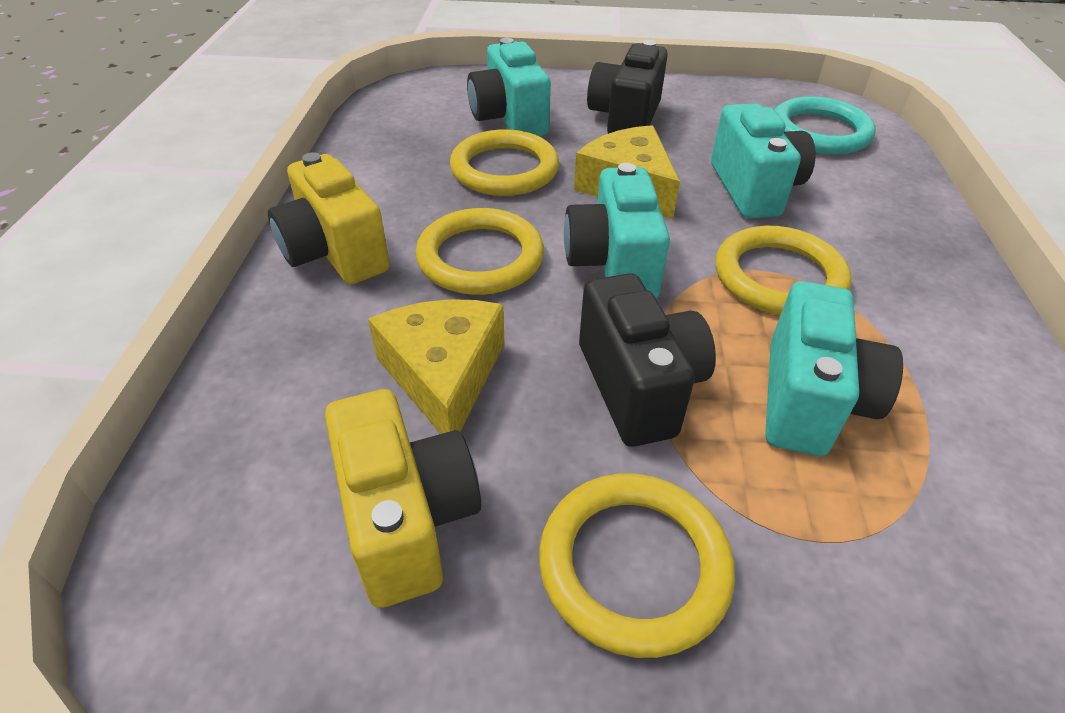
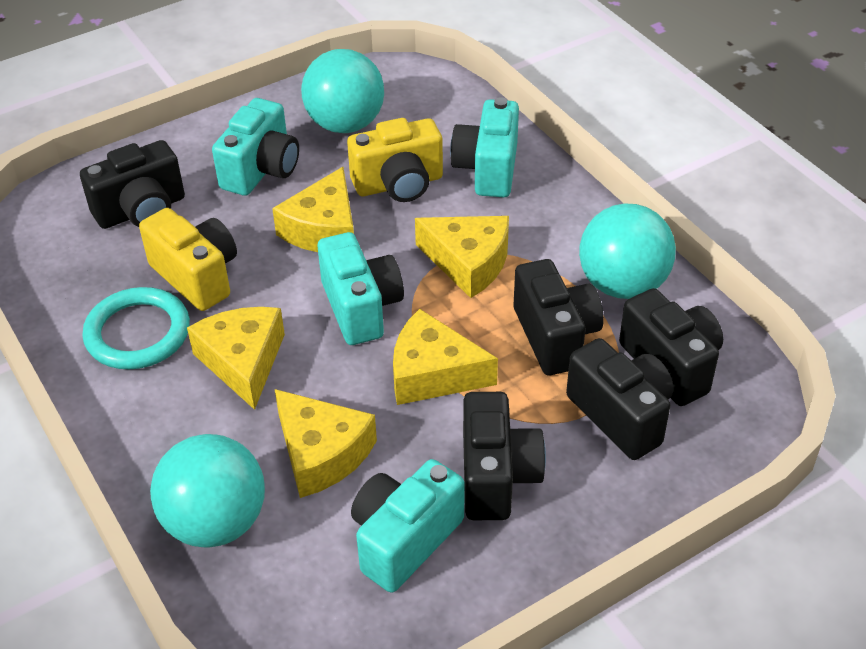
black camera: 2 -> 5
turquoise ball: 0 -> 3
yellow cheese: 2 -> 5
yellow ring: 4 -> 0

